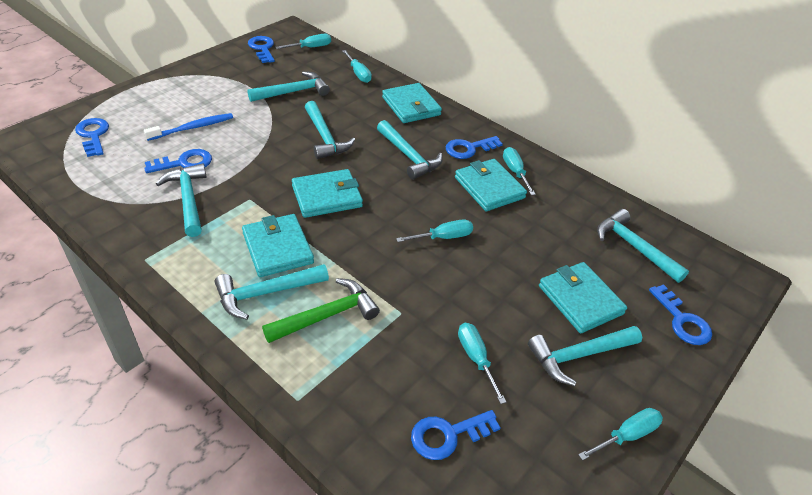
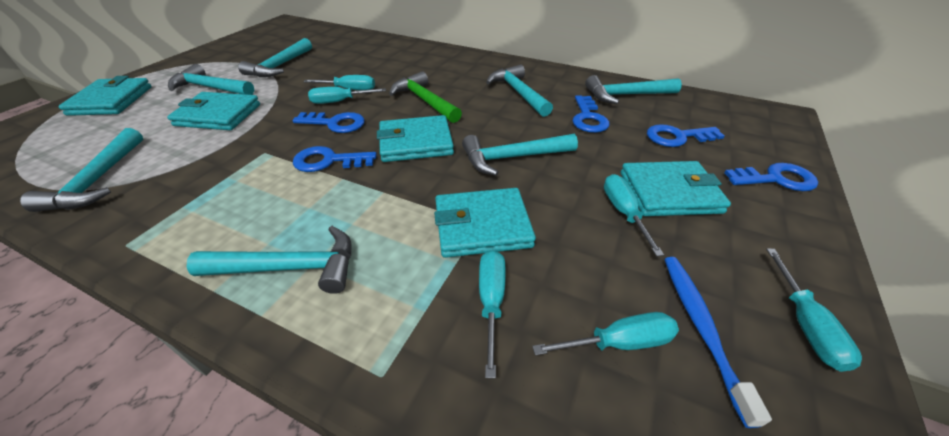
blue key: 6 -> 5

